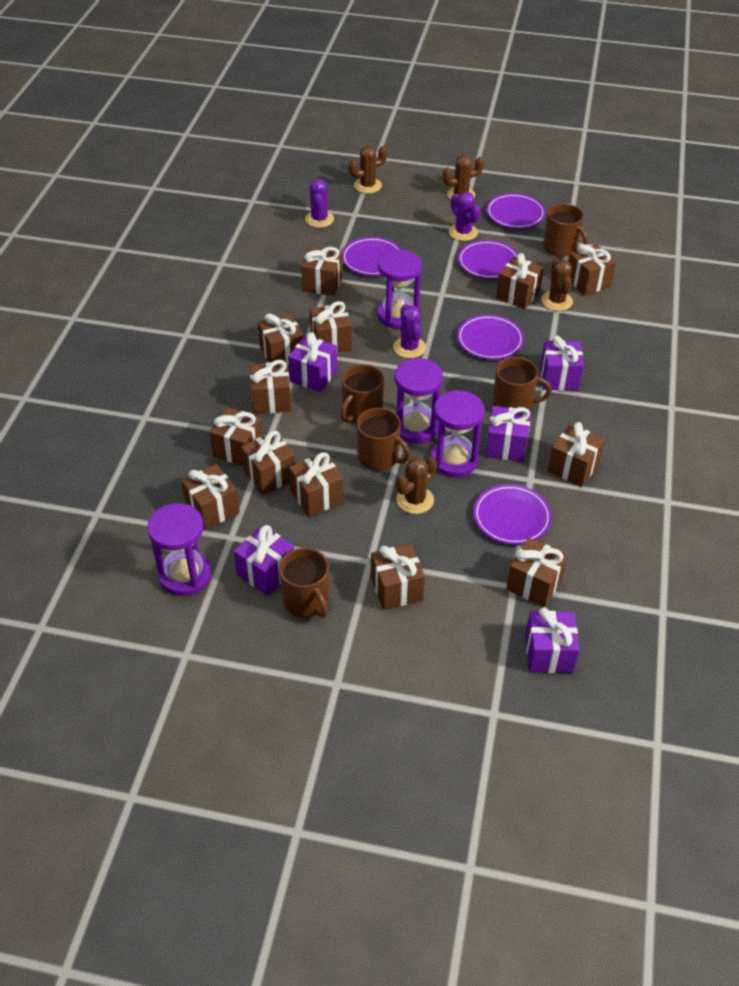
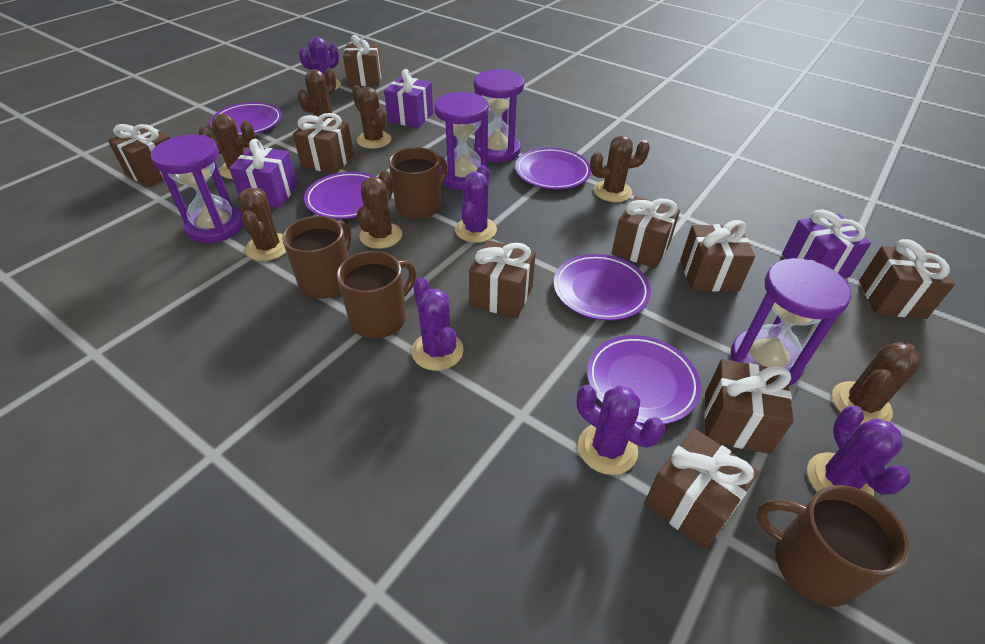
brown cactus: 4 -> 7
brown gift: 13 -> 9
brown mug: 5 -> 4
purple cactus: 3 -> 5
purple gift: 5 -> 3

